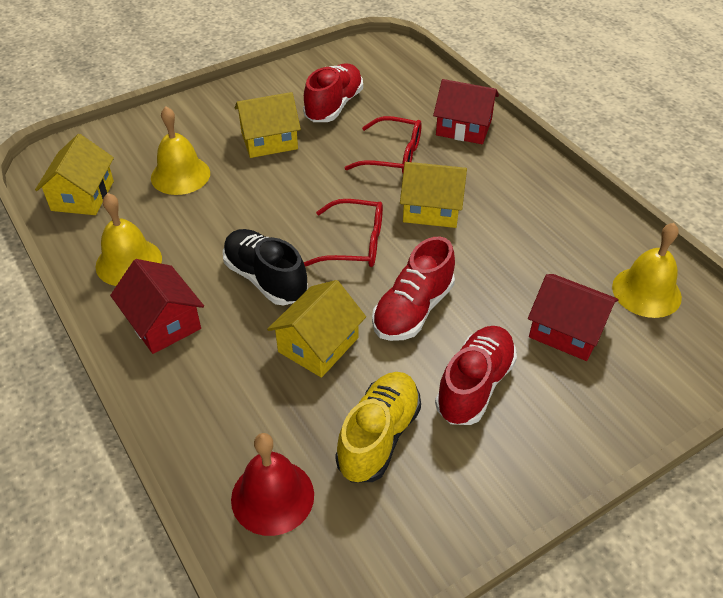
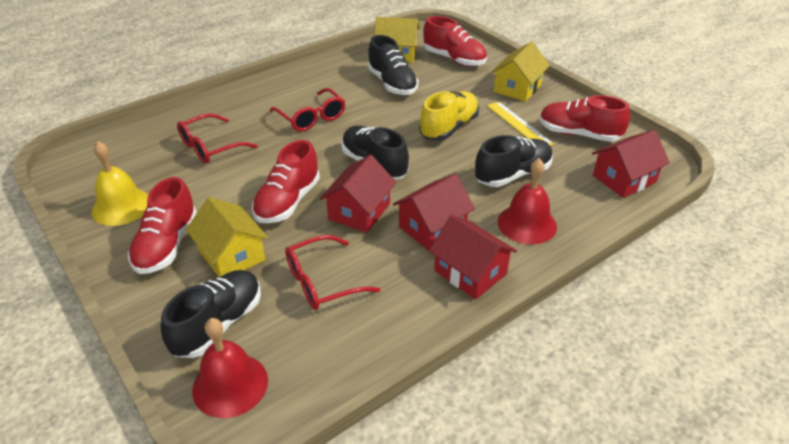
black shoe: 1 -> 4
red bell: 1 -> 2
red glasses: 2 -> 3
red house: 3 -> 4
red shoe: 3 -> 4
yellow bell: 3 -> 1
yellow house: 4 -> 3
yellow ruler: 0 -> 1

